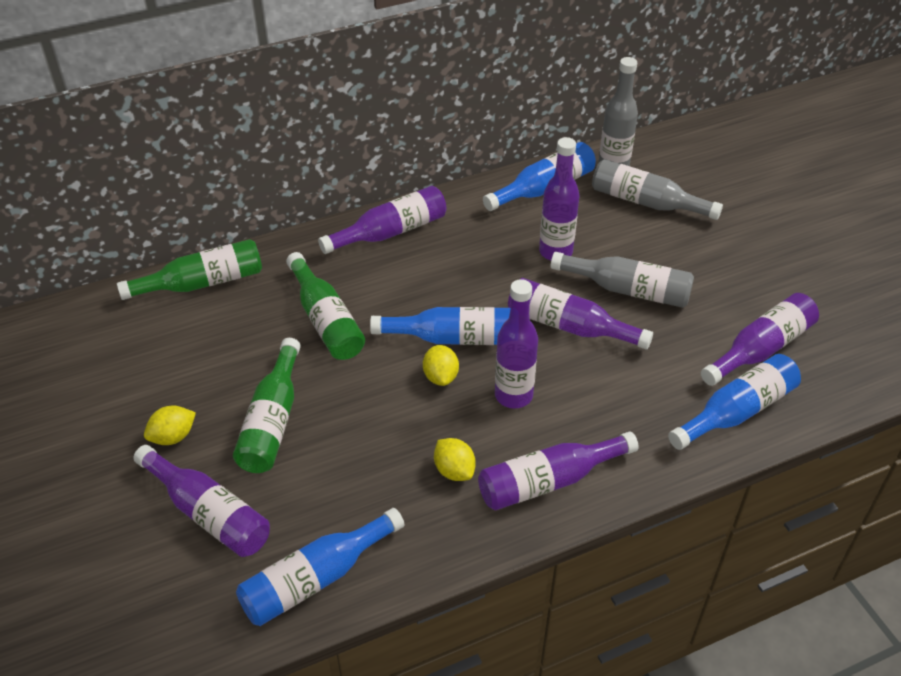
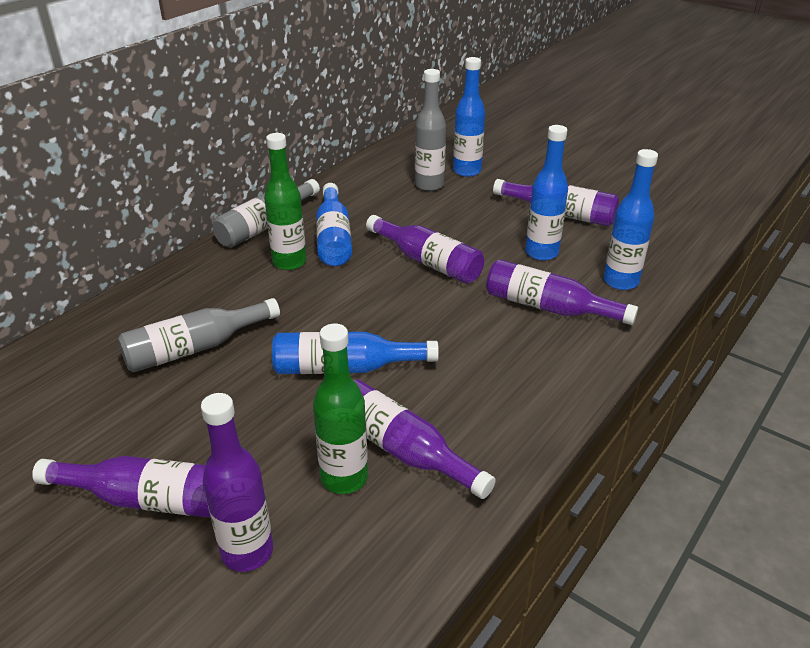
blue bottle: 4 -> 5
green bottle: 3 -> 2
purple bottle: 7 -> 6
yellow lemon: 3 -> 0

